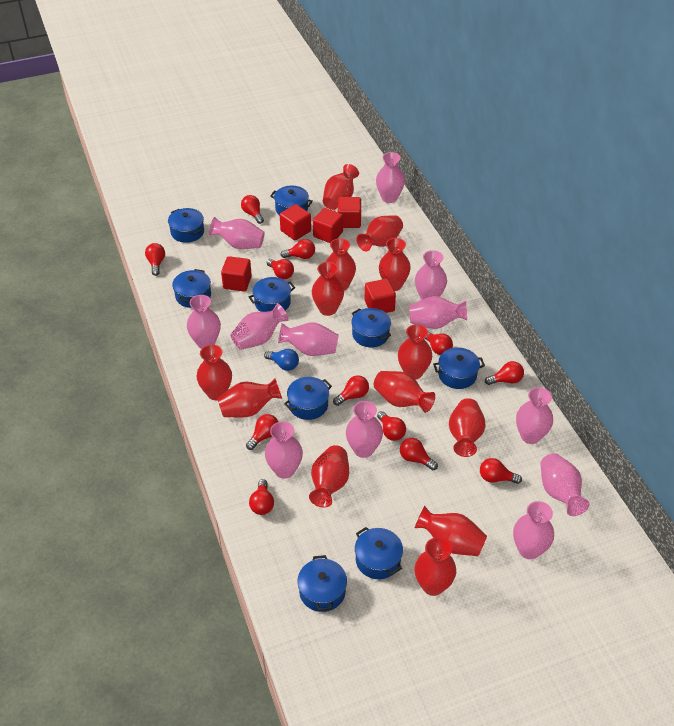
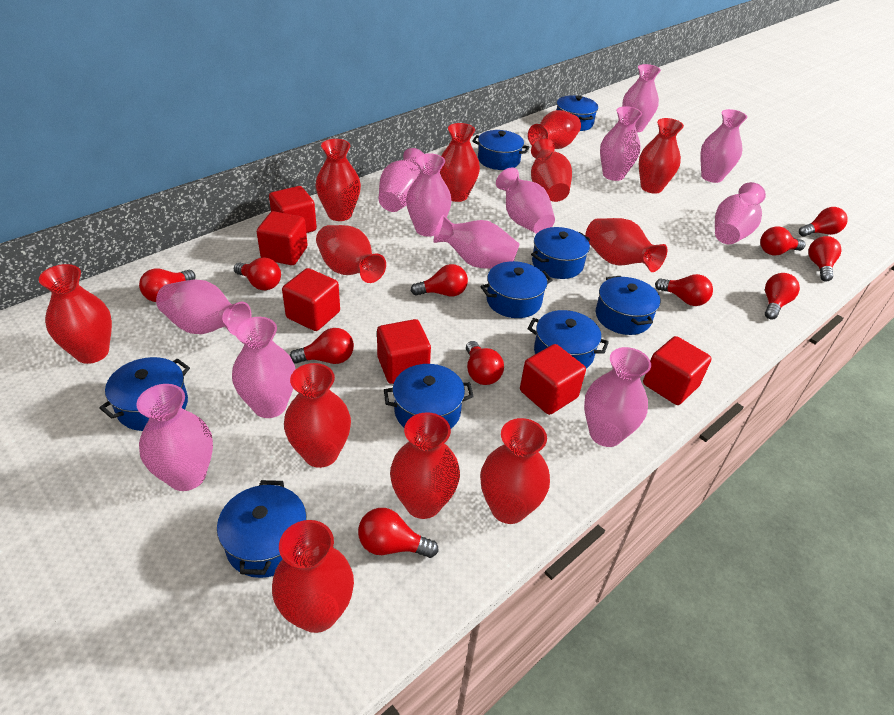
blue light bulb: 1 -> 0
red cube: 5 -> 6
red light bulb: 12 -> 11
red vase: 13 -> 12

